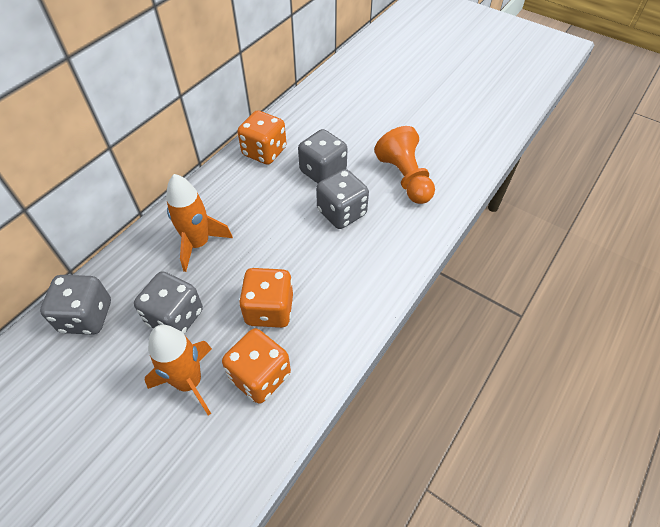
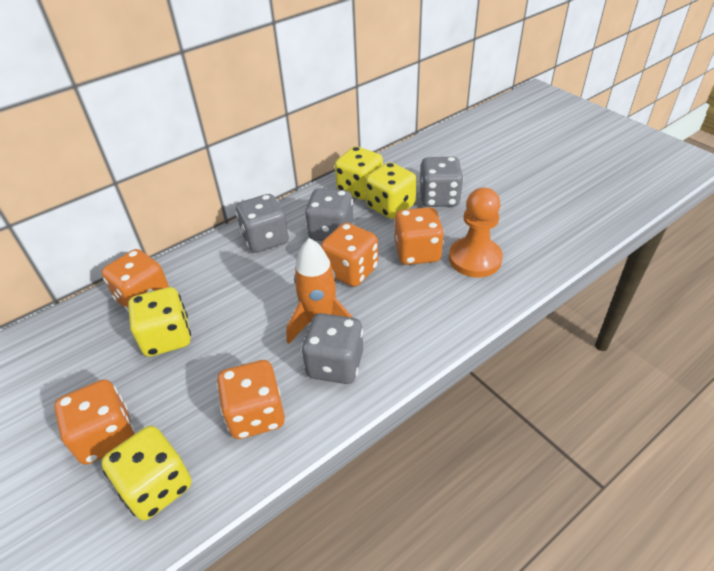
orange dice: 3 -> 5
orange rocket: 2 -> 1
yellow dice: 0 -> 4

